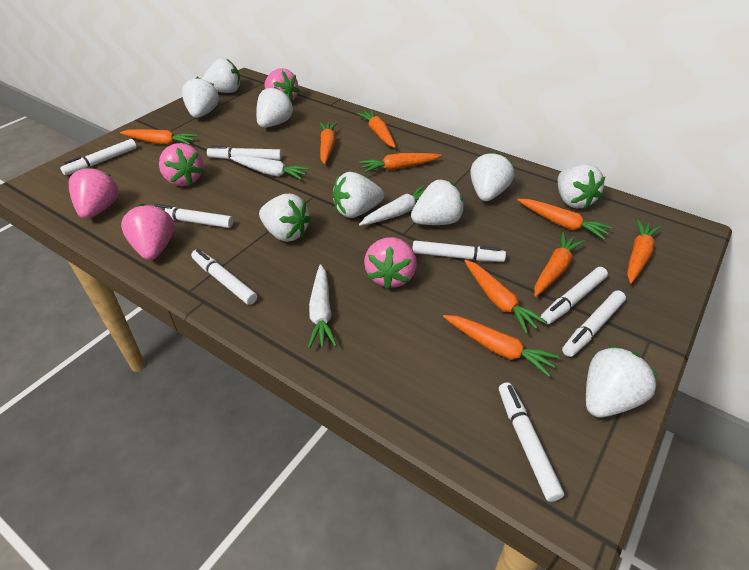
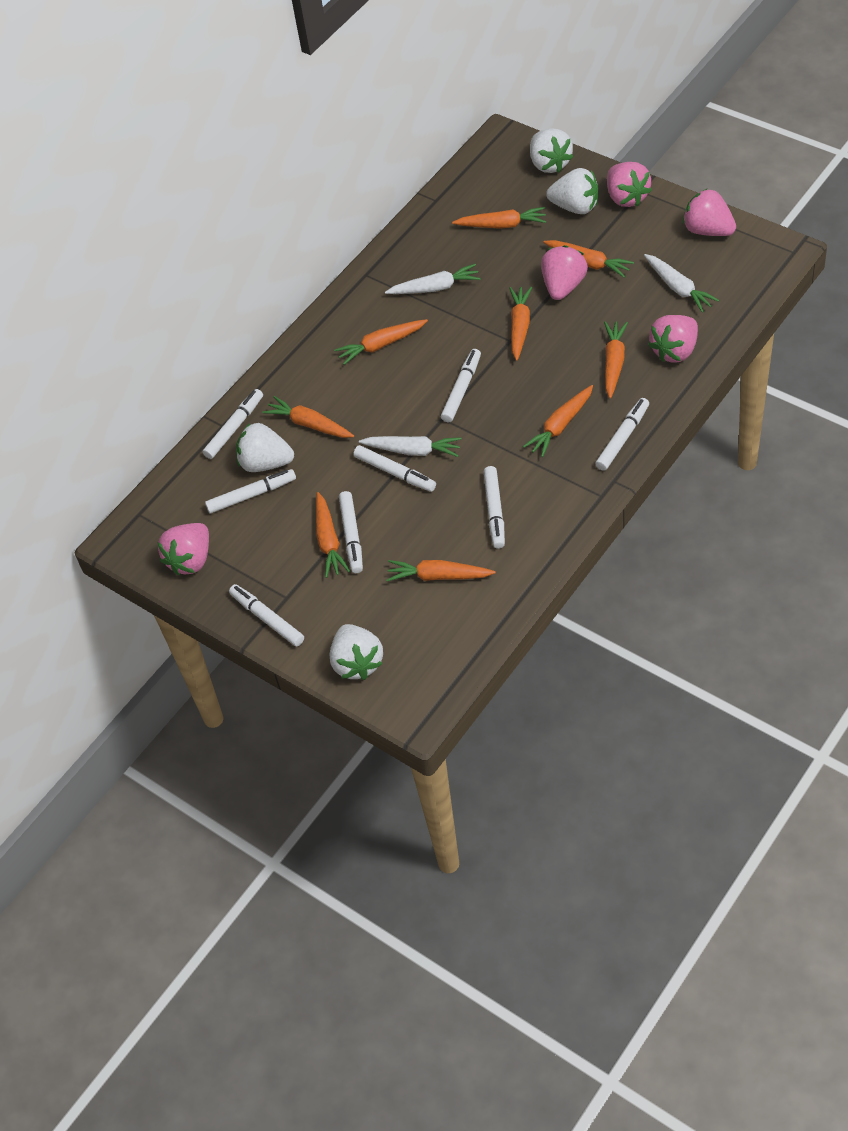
white strawberry: 9 -> 4

